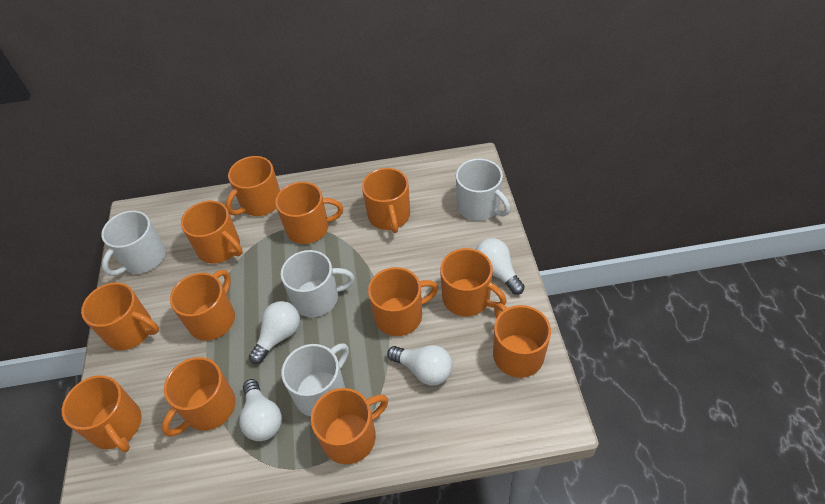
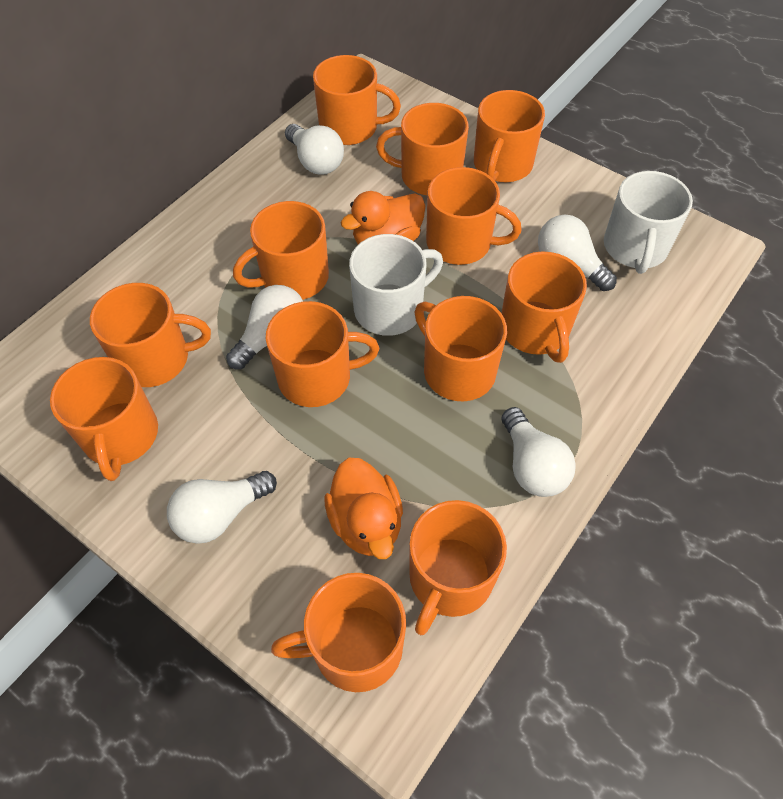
orange duck: 0 -> 2
white light bulb: 4 -> 5
white mug: 4 -> 2

